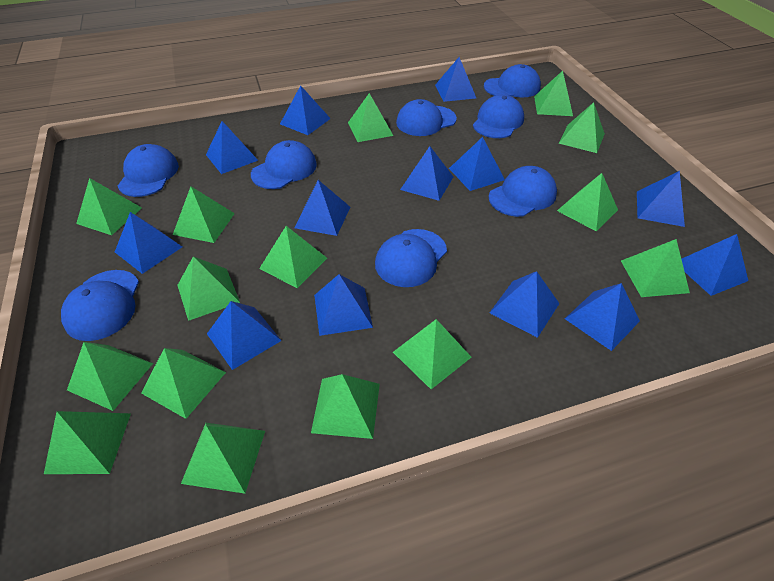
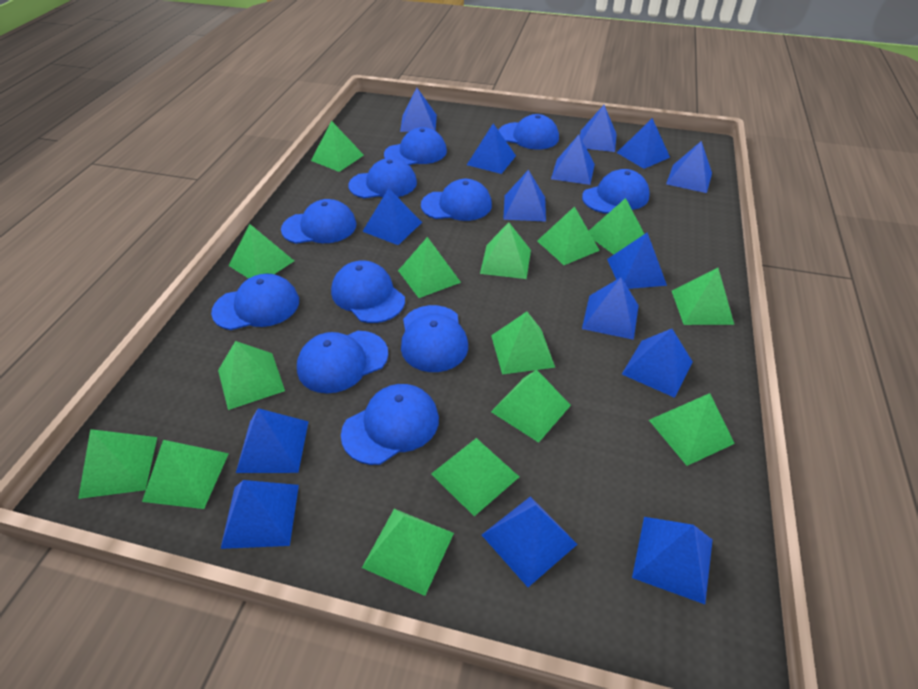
blue cap: 8 -> 11
blue pyramid: 13 -> 15

